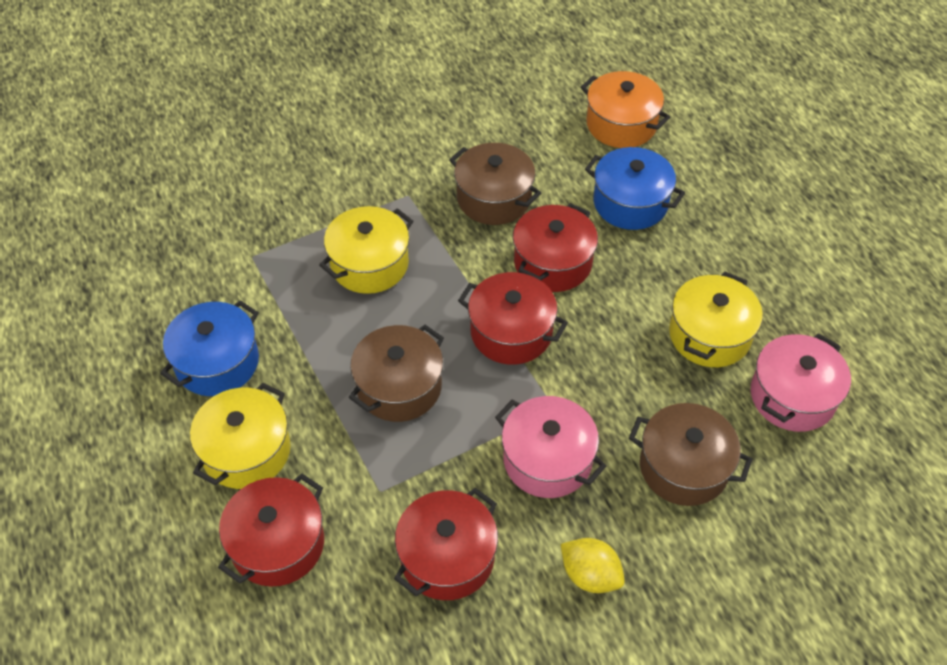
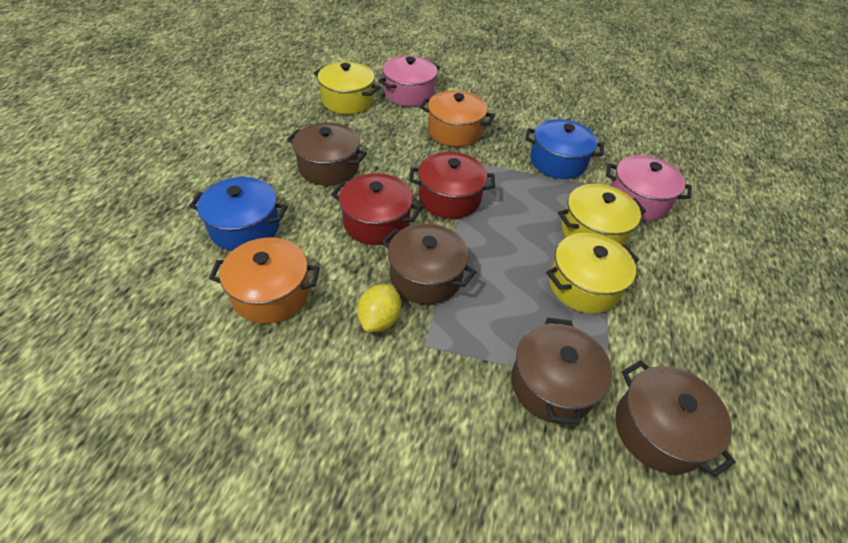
brown pot: 3 -> 4
orange pot: 1 -> 2
red pot: 4 -> 2

